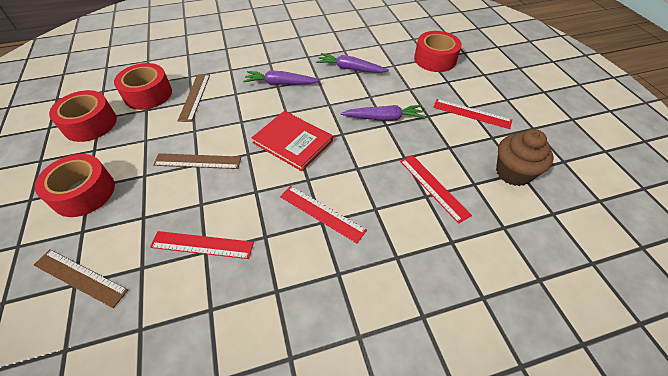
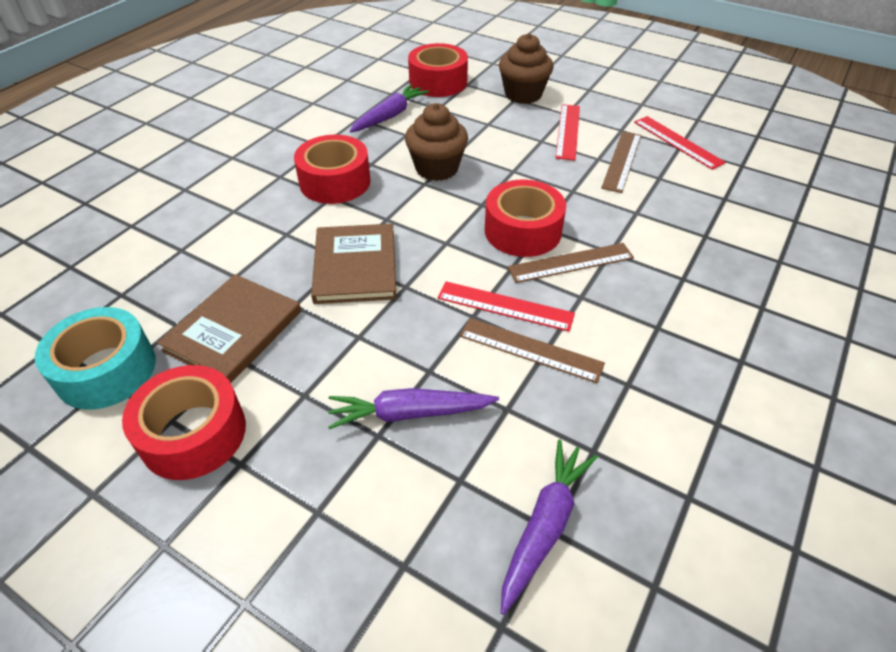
brown book: 0 -> 2
brown cupcake: 1 -> 2
red book: 1 -> 0
red ruler: 4 -> 3
turquoise tape: 0 -> 1

